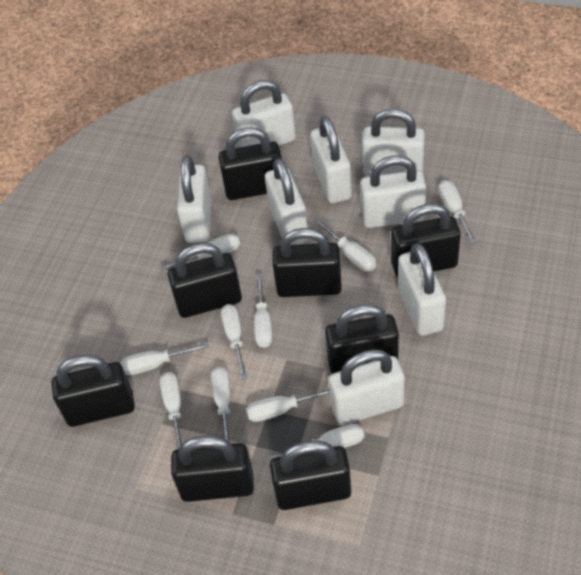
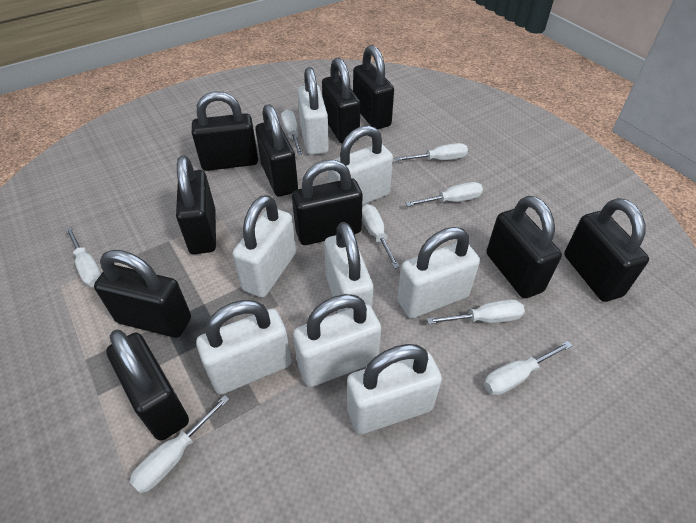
black padlock: 8 -> 10
white screwdriver: 10 -> 8

